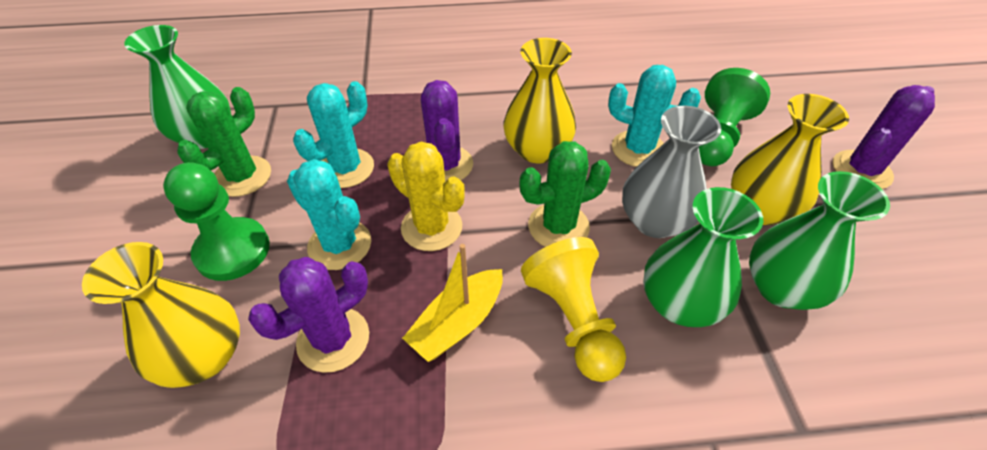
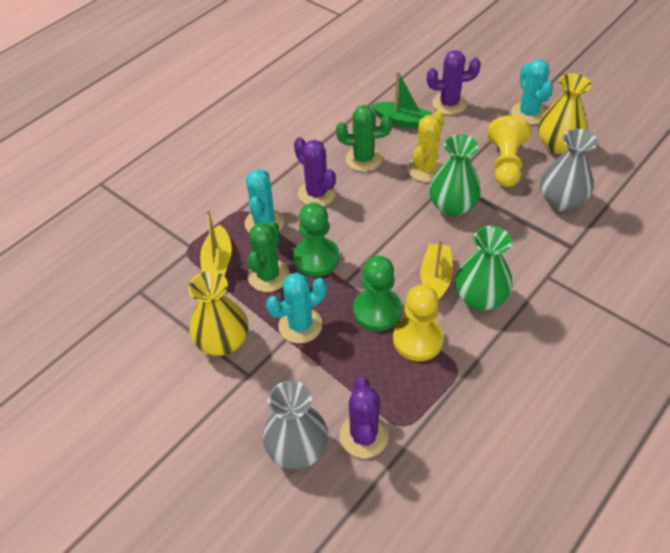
green boat: 0 -> 1
green vase: 3 -> 2
grey vase: 1 -> 2
yellow boat: 1 -> 2
yellow pawn: 1 -> 2
yellow vase: 3 -> 2

